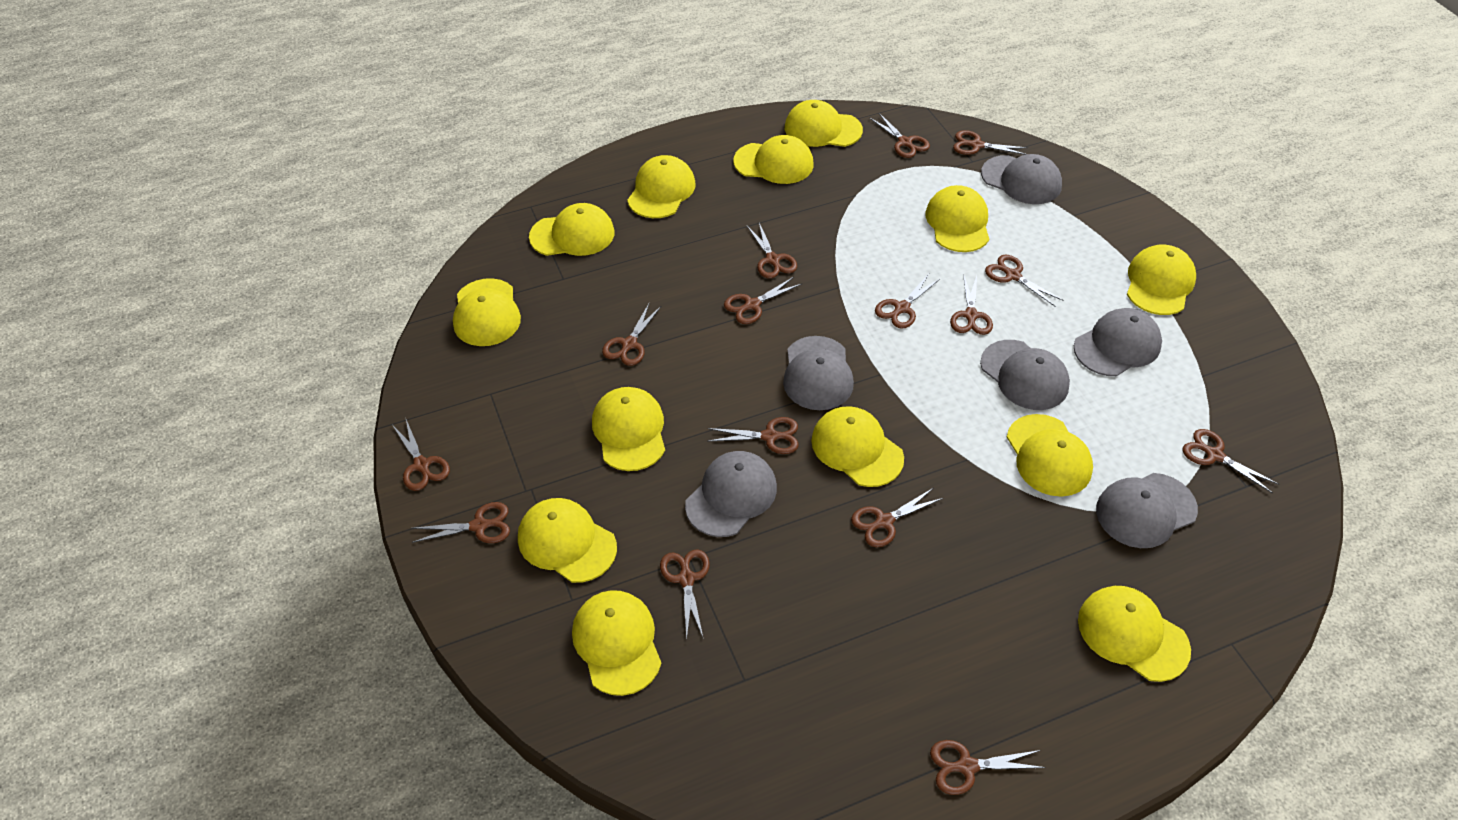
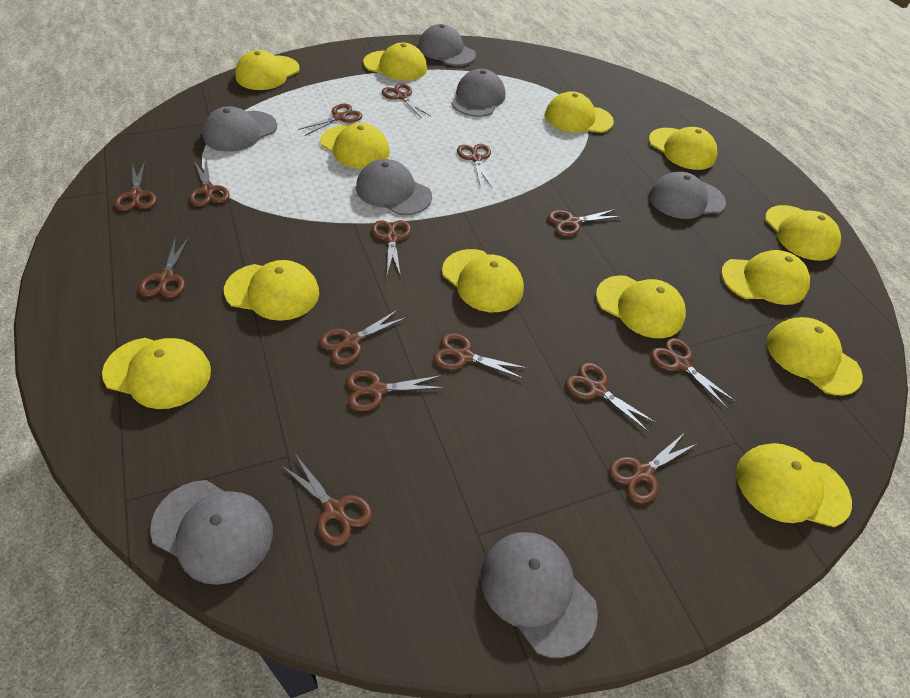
grey cap: 6 -> 7

